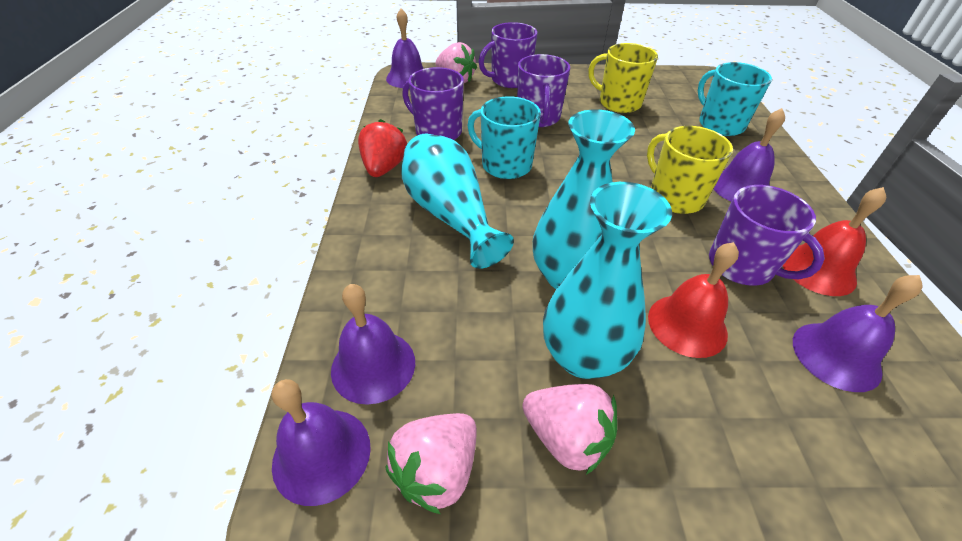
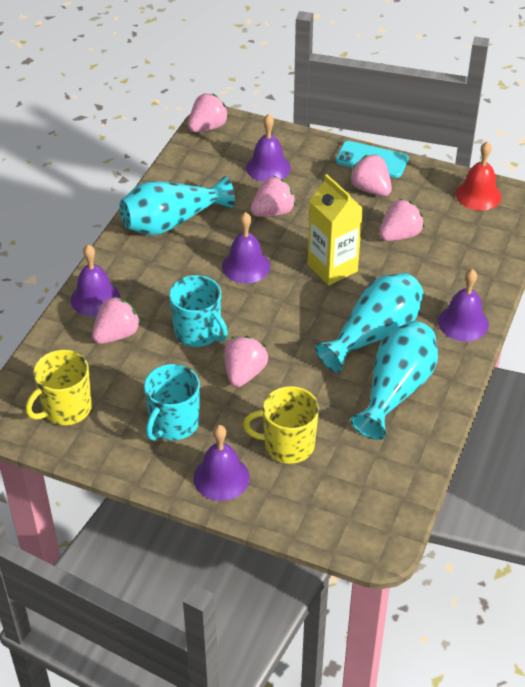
pink strawberry: 3 -> 6
purple mug: 4 -> 0
red bell: 2 -> 1
red strawberry: 1 -> 0
turquoise phone: 0 -> 1
yellow carton: 0 -> 1

